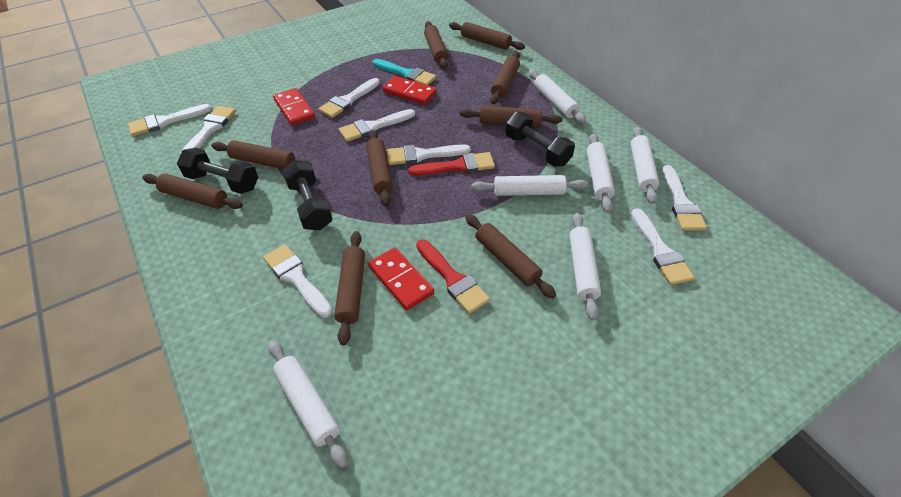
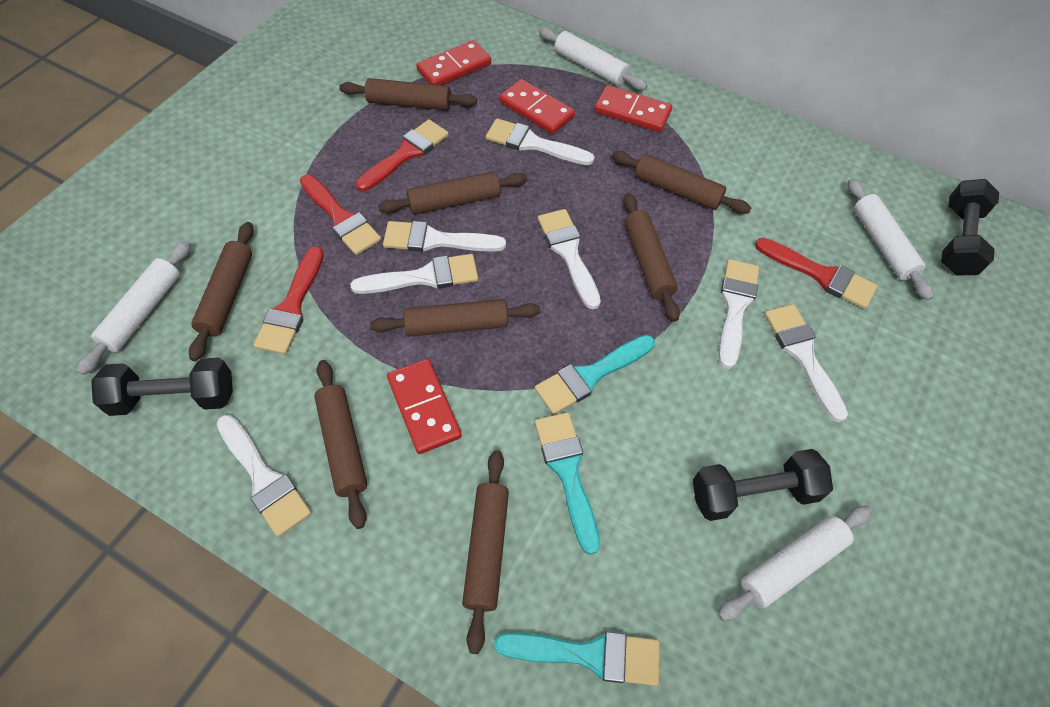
brown rolling pin: 9 -> 8
red brush: 2 -> 4
red domino: 3 -> 4
turquoise brush: 1 -> 3
white brush: 8 -> 7
white rolling pin: 6 -> 4

